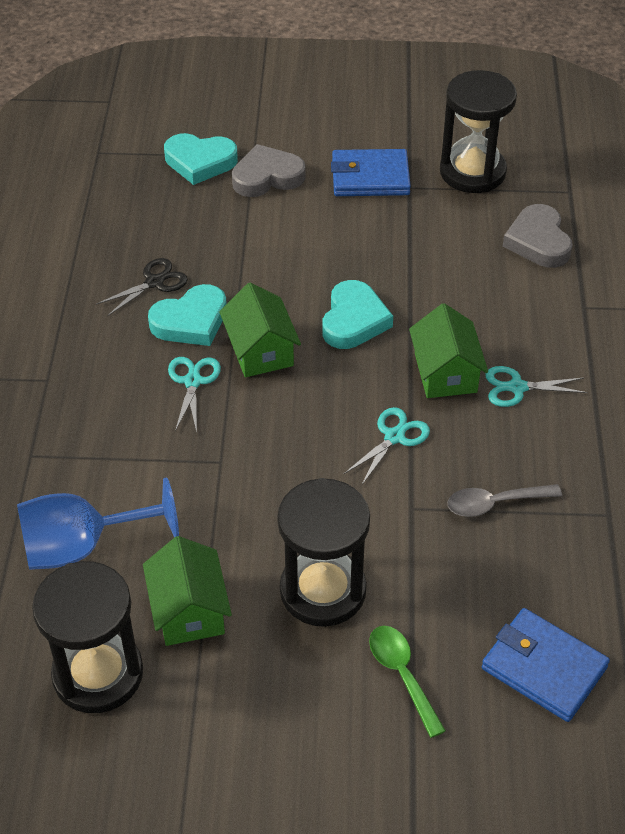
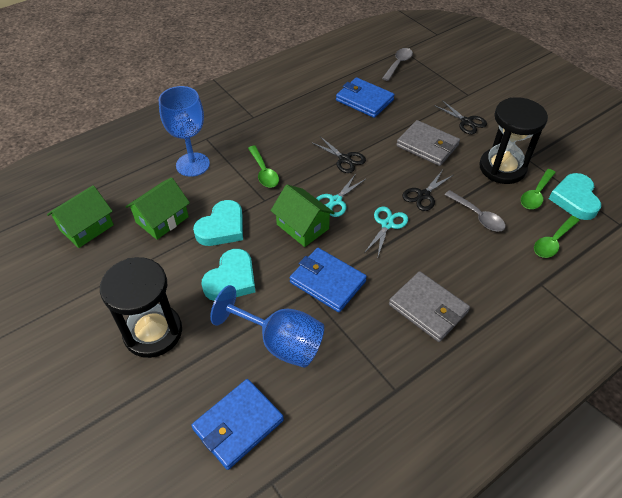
black hourglass: 3 -> 2
black scissors: 1 -> 3
blue goblet: 1 -> 2
blue wallet: 2 -> 3
green spoon: 1 -> 3
grey heart: 2 -> 0
grey spoon: 1 -> 2
grey wallet: 0 -> 2
turquoise scissors: 3 -> 2

